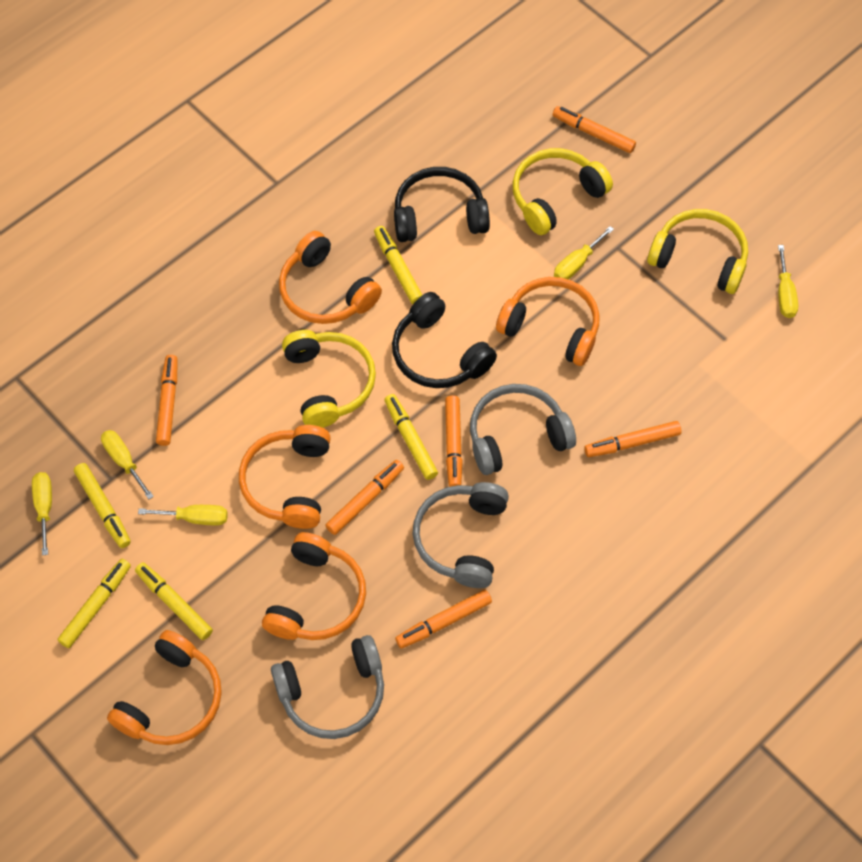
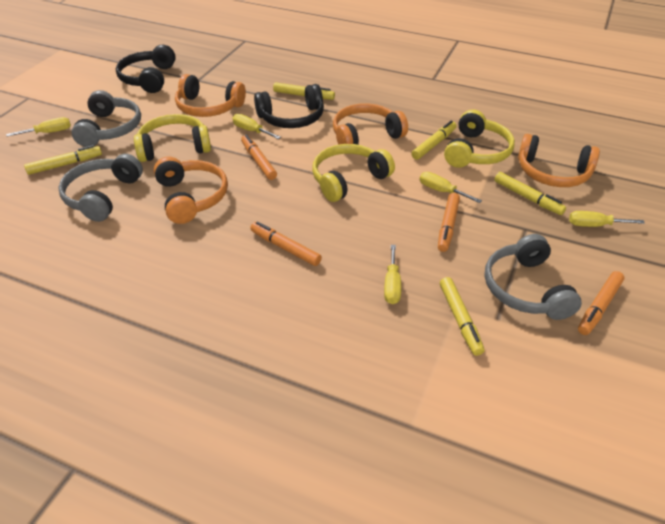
orange headphones: 5 -> 4
orange marker: 6 -> 4

